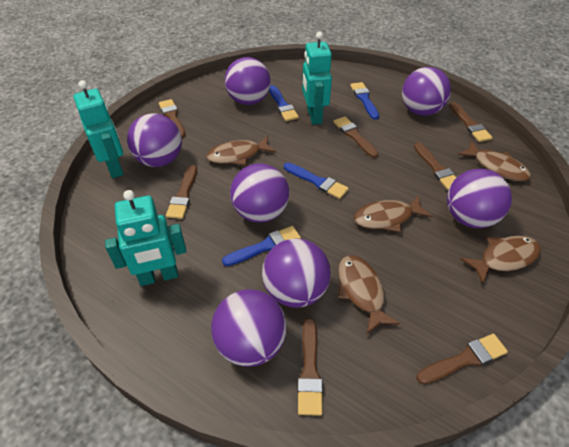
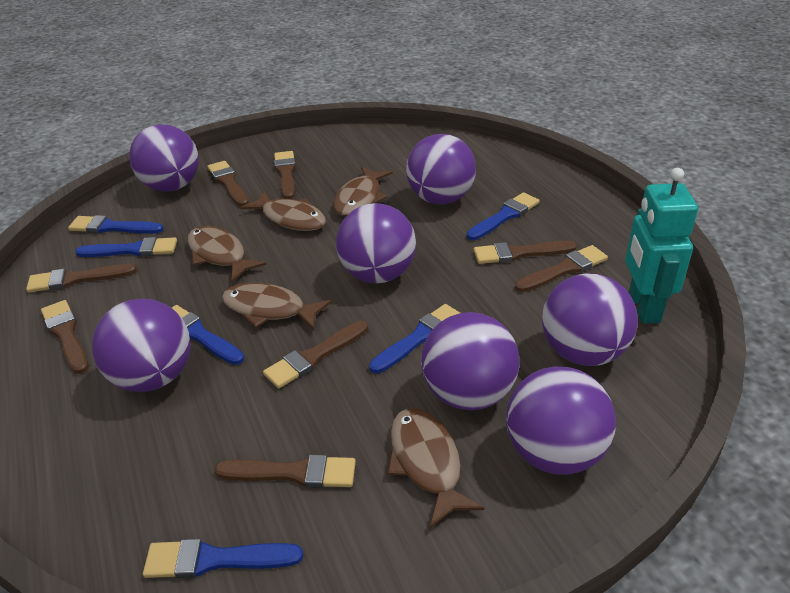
blue brush: 4 -> 6
brown brush: 7 -> 8
turquoise robot: 3 -> 1

